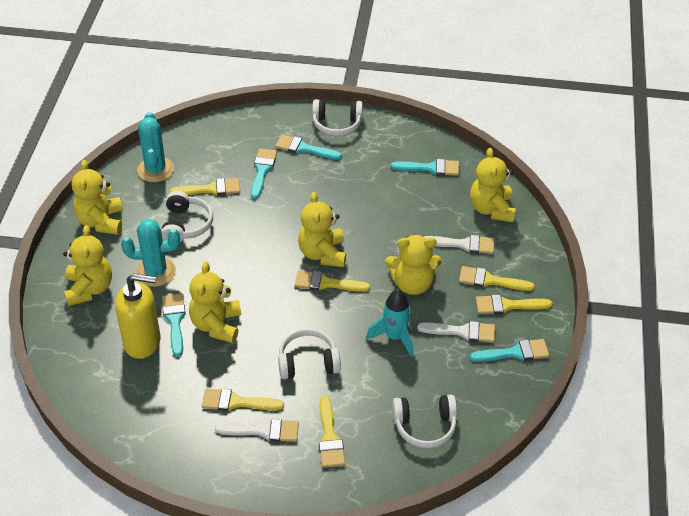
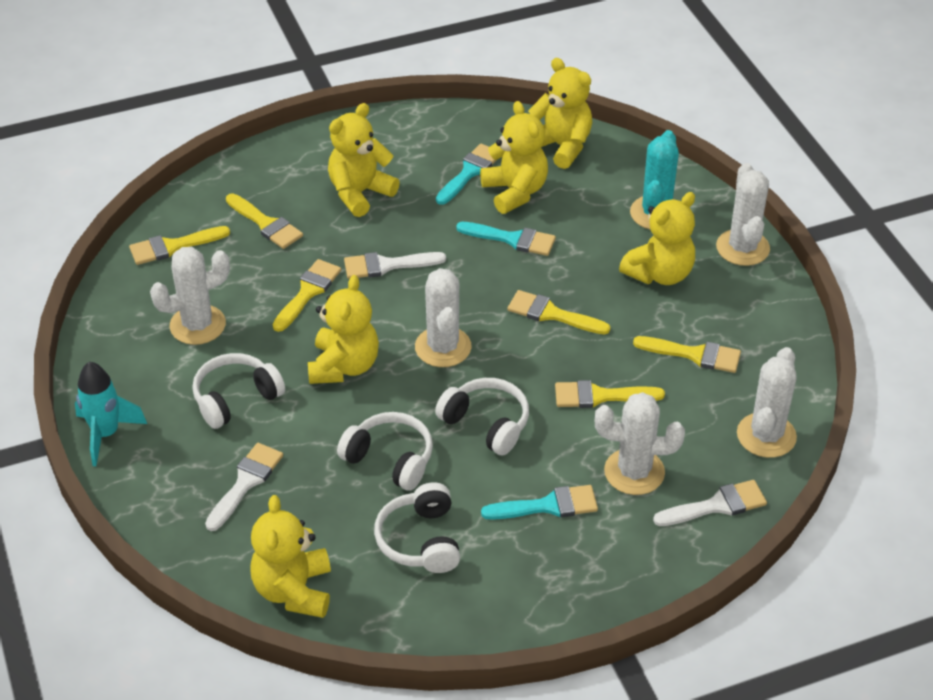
turquoise brush: 5 -> 3
turquoise cactus: 2 -> 1
white cactus: 0 -> 5
yellow soap dispenser: 1 -> 0

